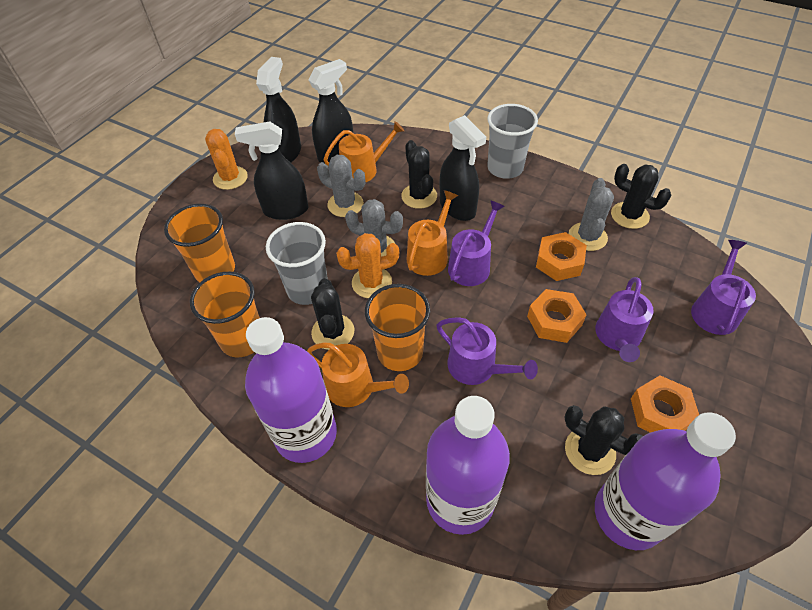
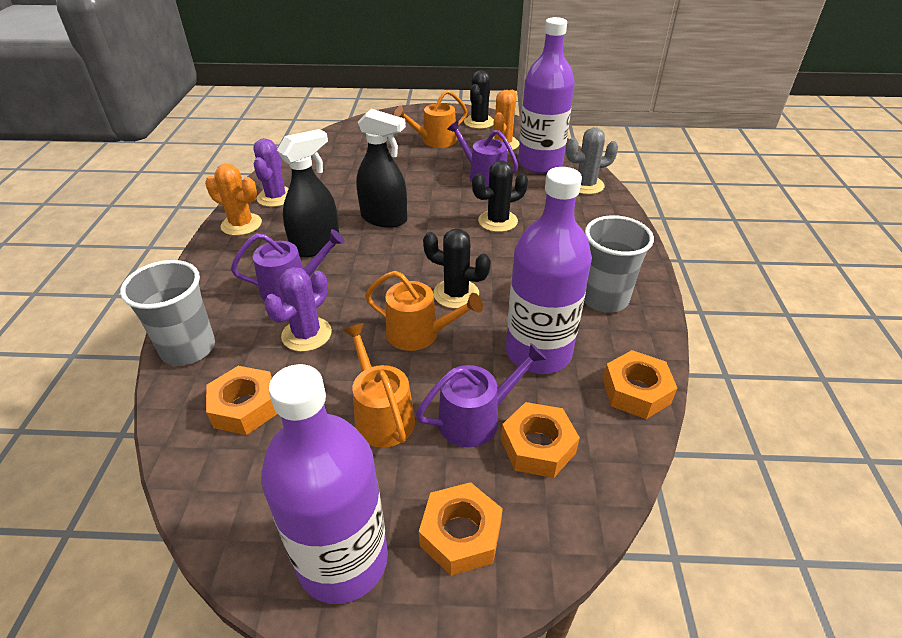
black cactus: 4 -> 3
black spray bottle: 4 -> 2
grey cactus: 3 -> 1
orange cup: 3 -> 0
orange nut: 3 -> 4
purple cactus: 0 -> 2
purple watering can: 4 -> 3

